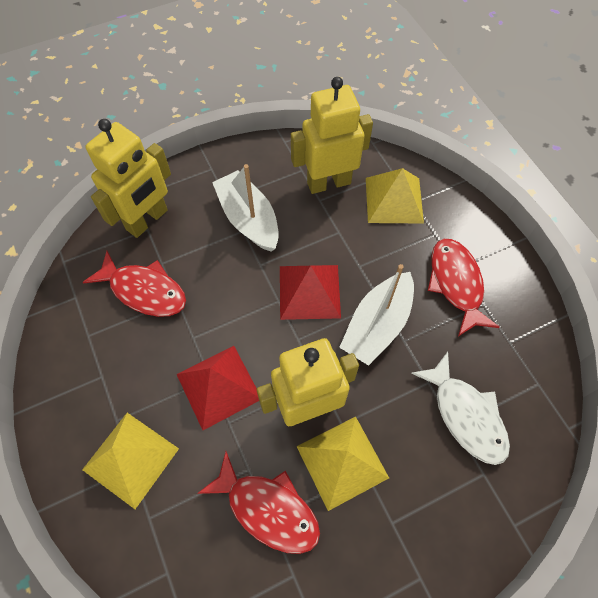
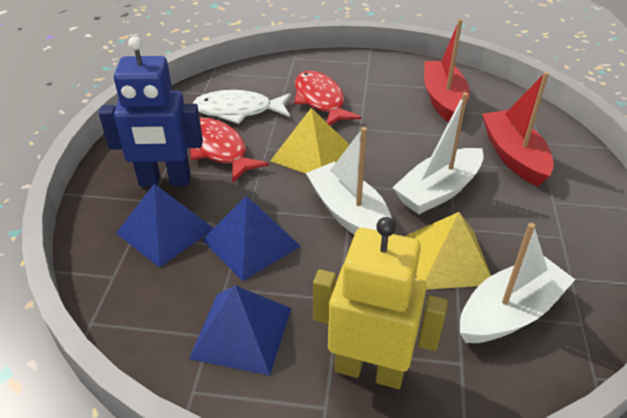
blue pyramid: 0 -> 3
blue robot: 0 -> 1
red boat: 0 -> 2
red fish: 3 -> 2
red pyramid: 2 -> 0
white boat: 2 -> 3
yellow pyramid: 3 -> 2
yellow robot: 3 -> 1

